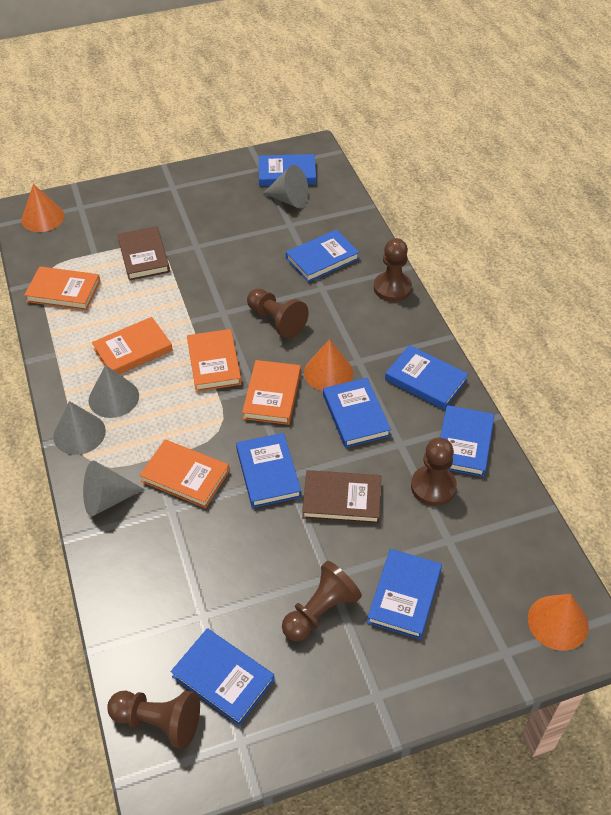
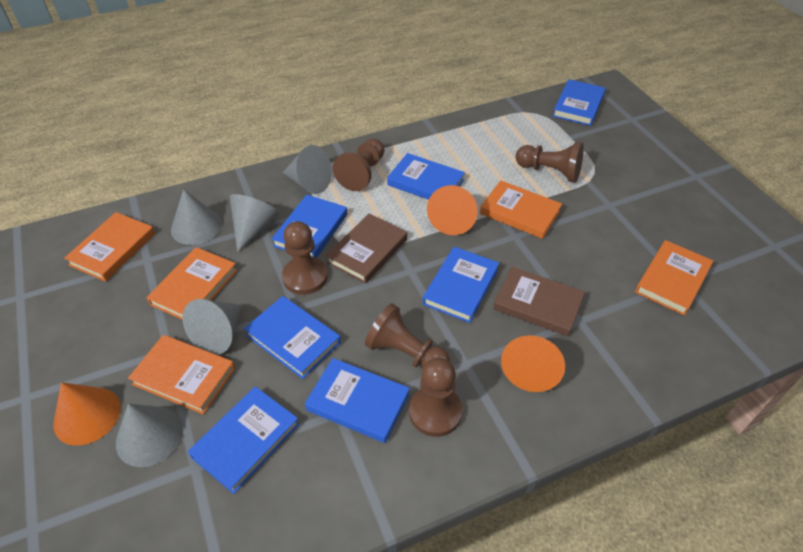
blue book: 8 -> 7
grey cone: 4 -> 5

